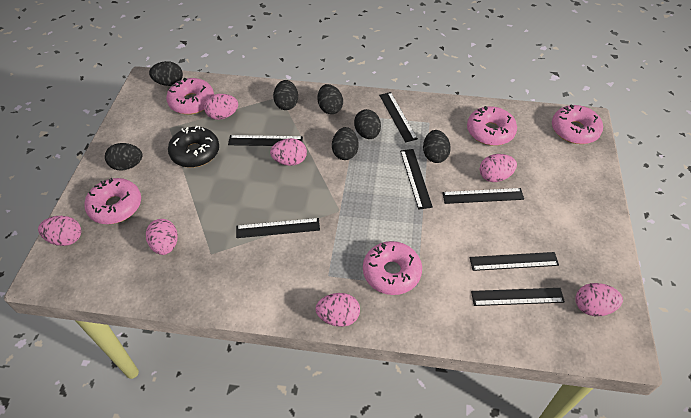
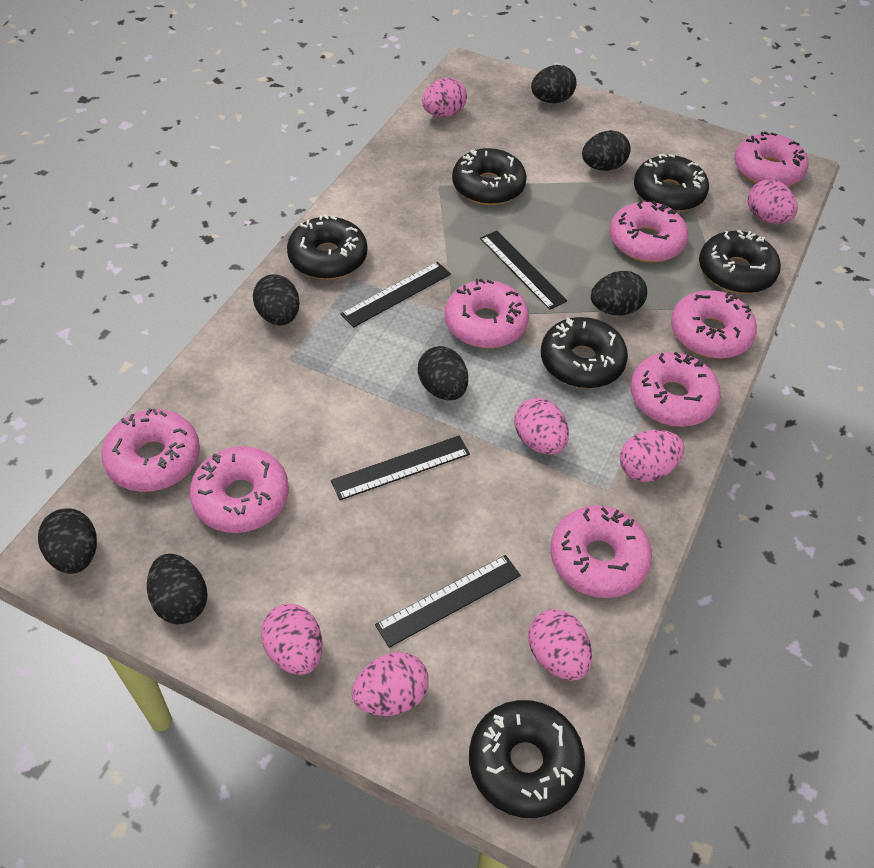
black donut: 1 -> 6
black ruler: 7 -> 4
pink donut: 5 -> 8

